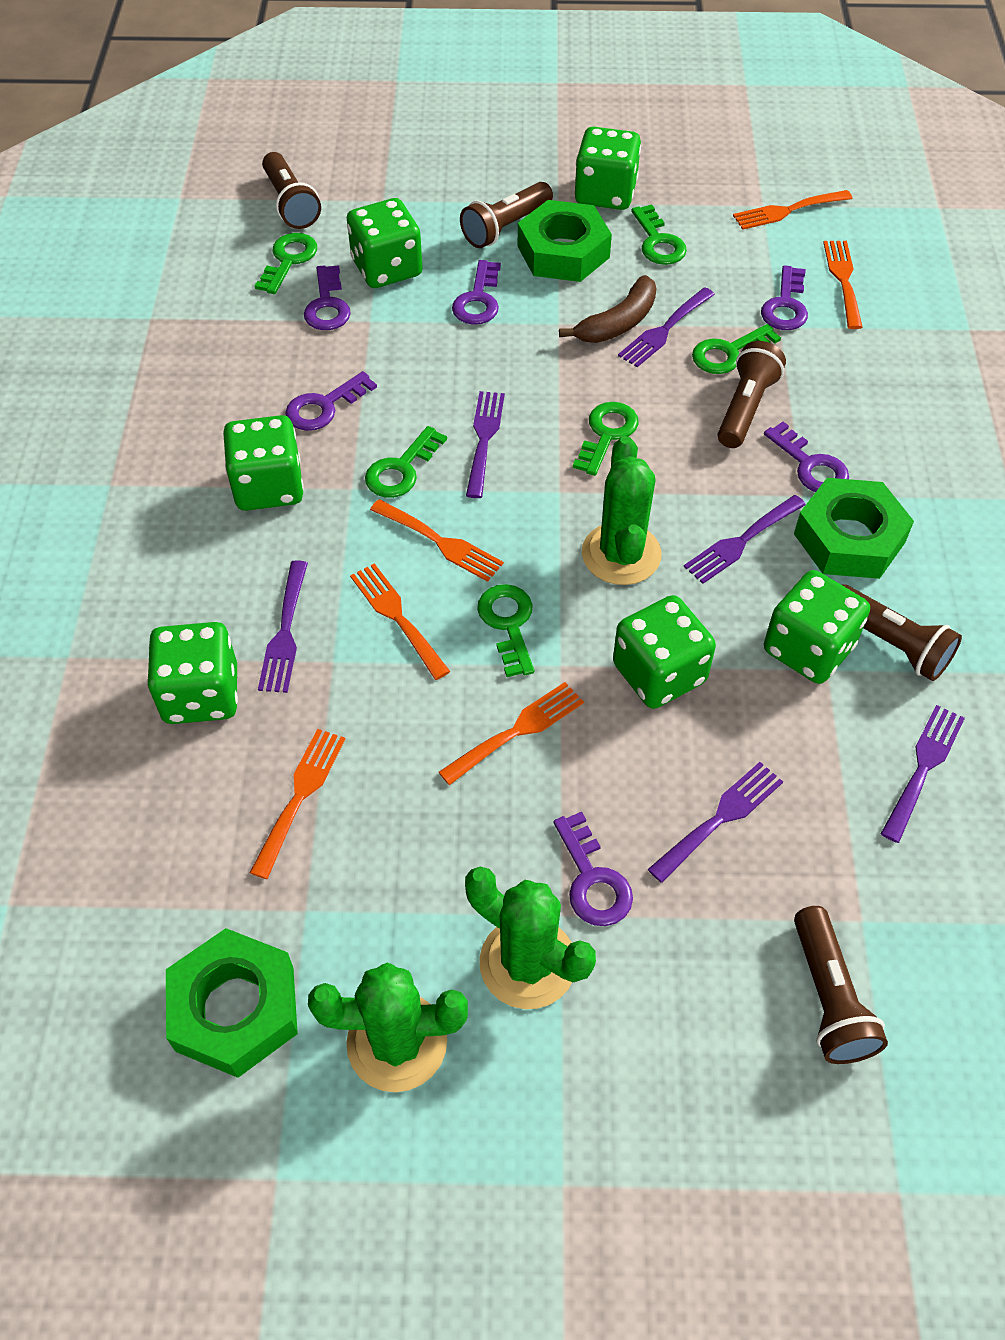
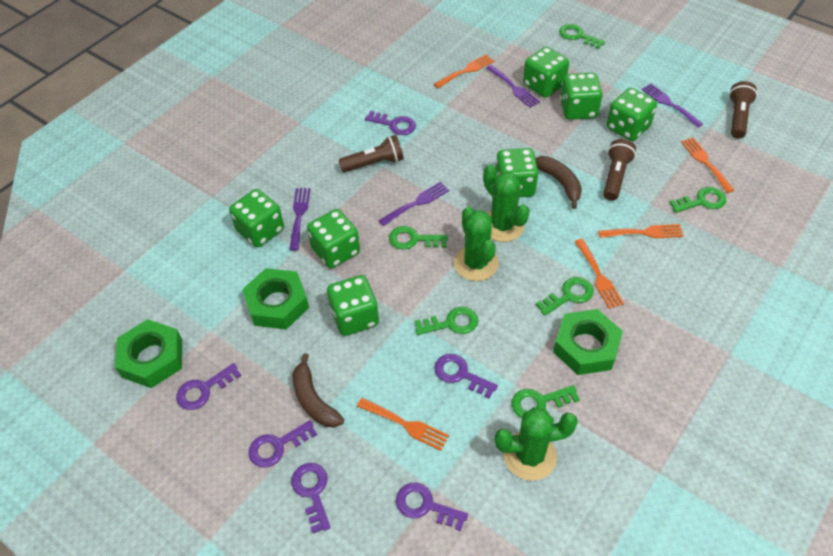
brown banana: 1 -> 2
brown flashlight: 5 -> 3
green dice: 6 -> 7
orange fork: 6 -> 5
purple fork: 6 -> 4

